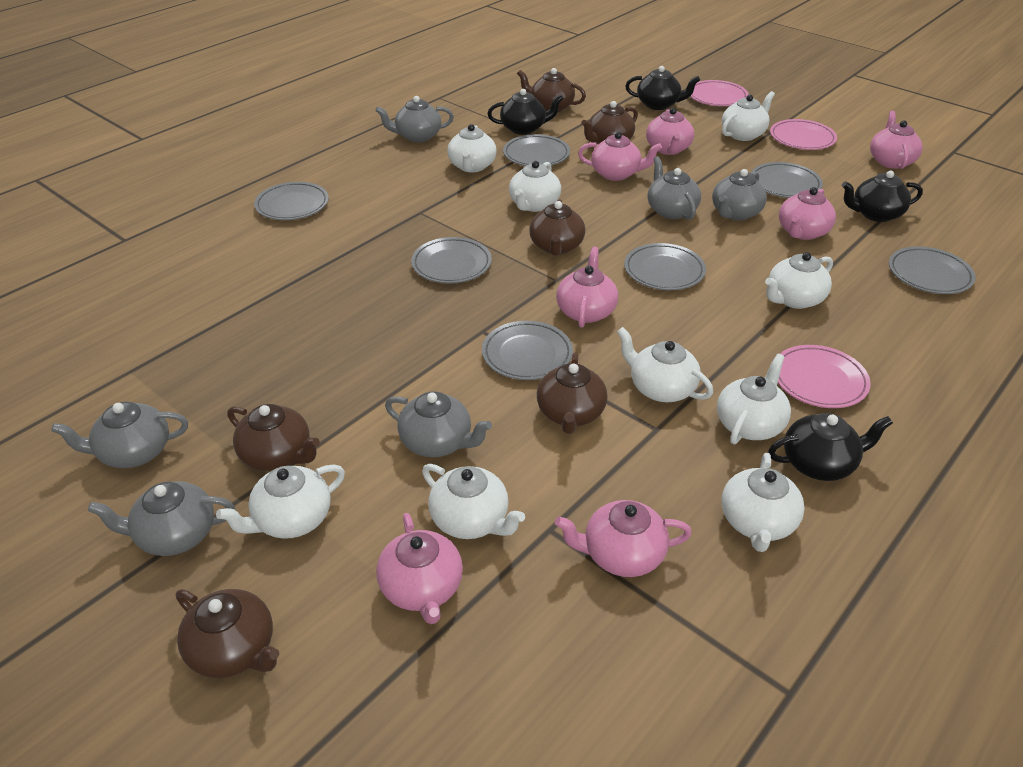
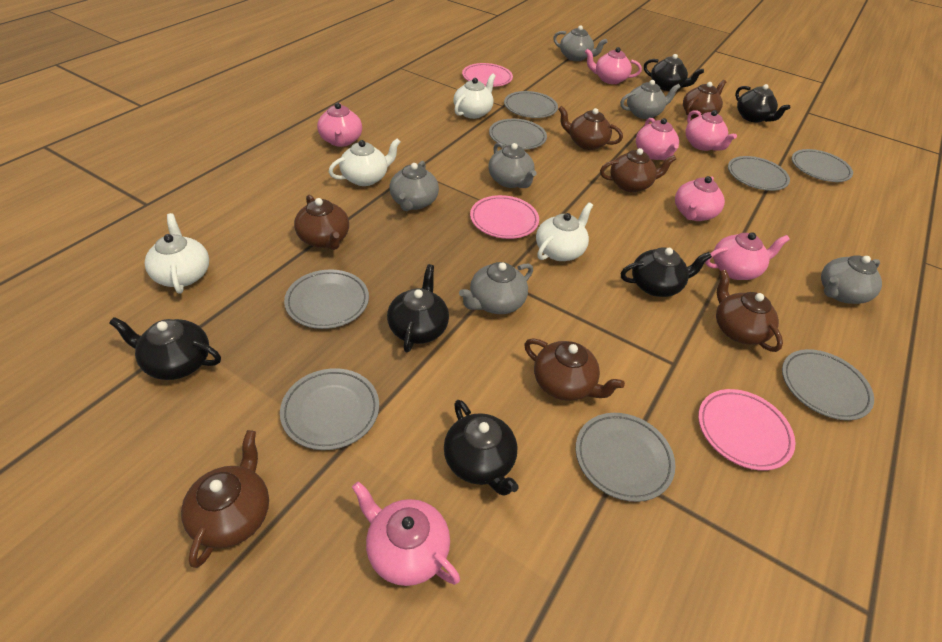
black teapot: 4 -> 6
brown teapot: 6 -> 7
grey plate: 7 -> 8
white teapot: 9 -> 4

